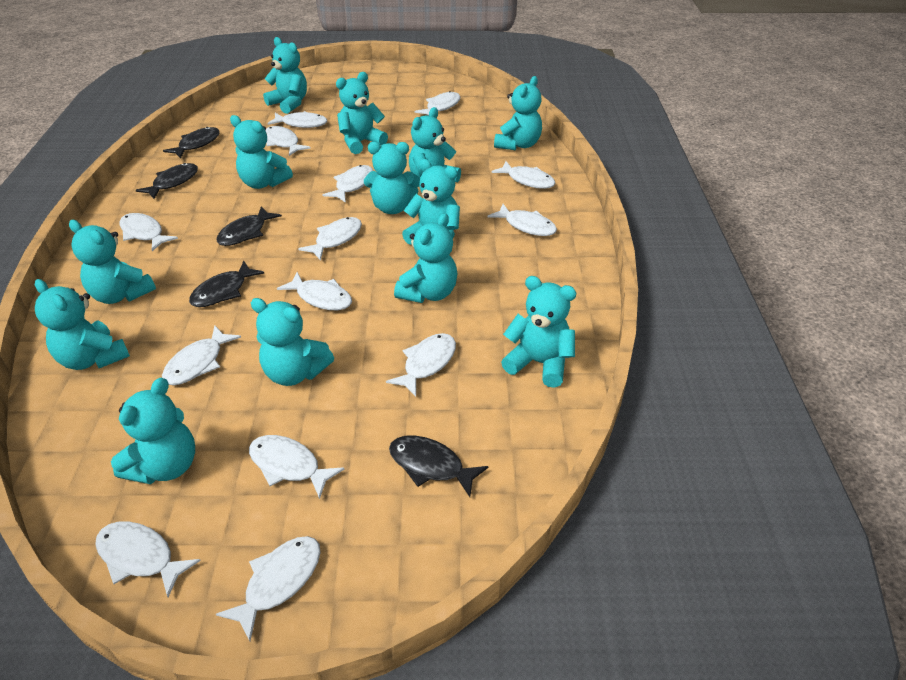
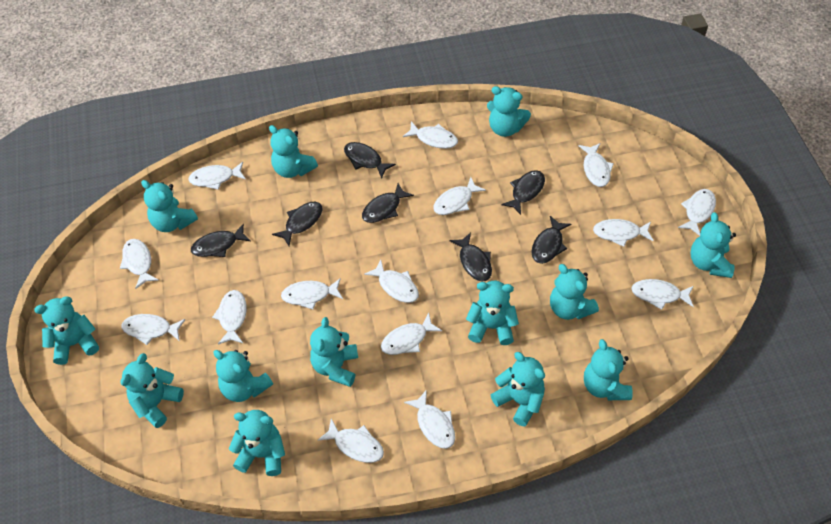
black fish: 5 -> 7
white fish: 14 -> 15

